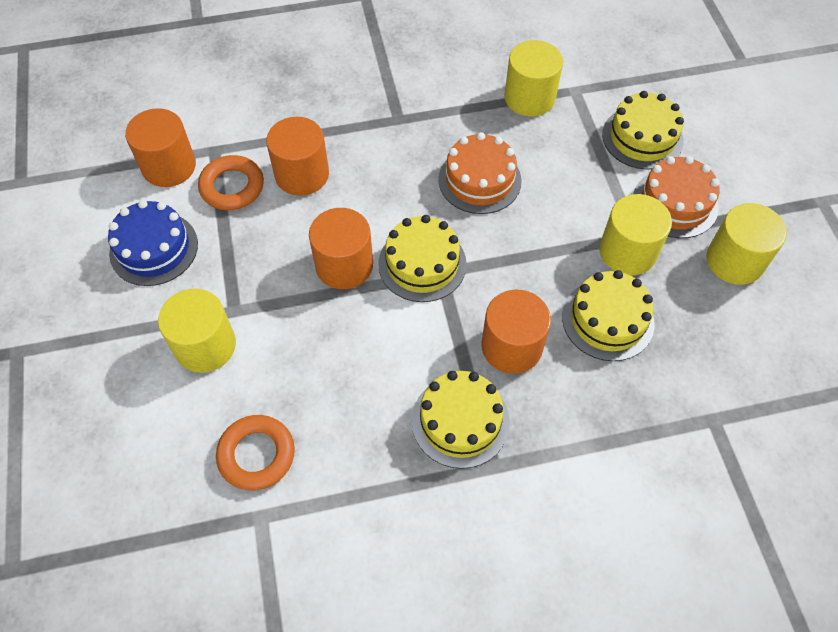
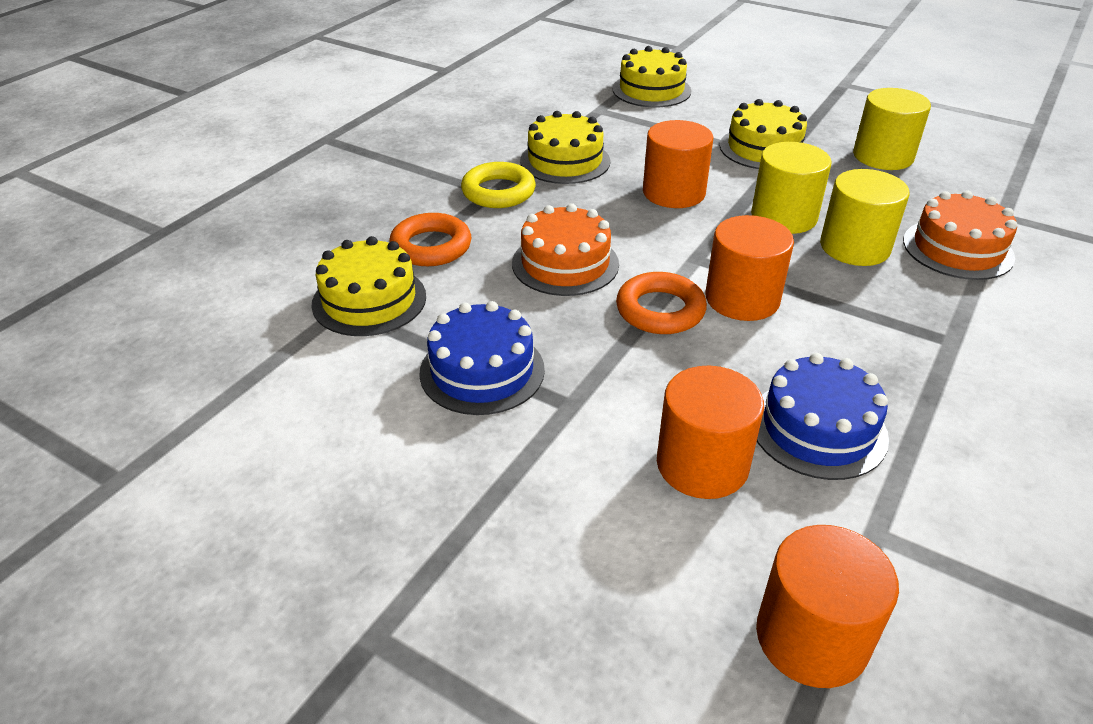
blue cake: 1 -> 2
yellow cylinder: 4 -> 3
yellow ring: 0 -> 1

